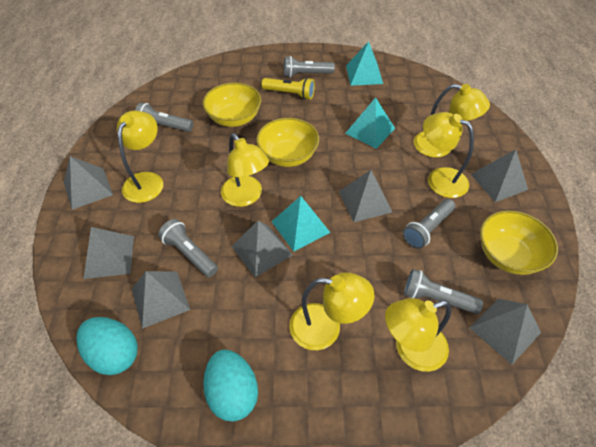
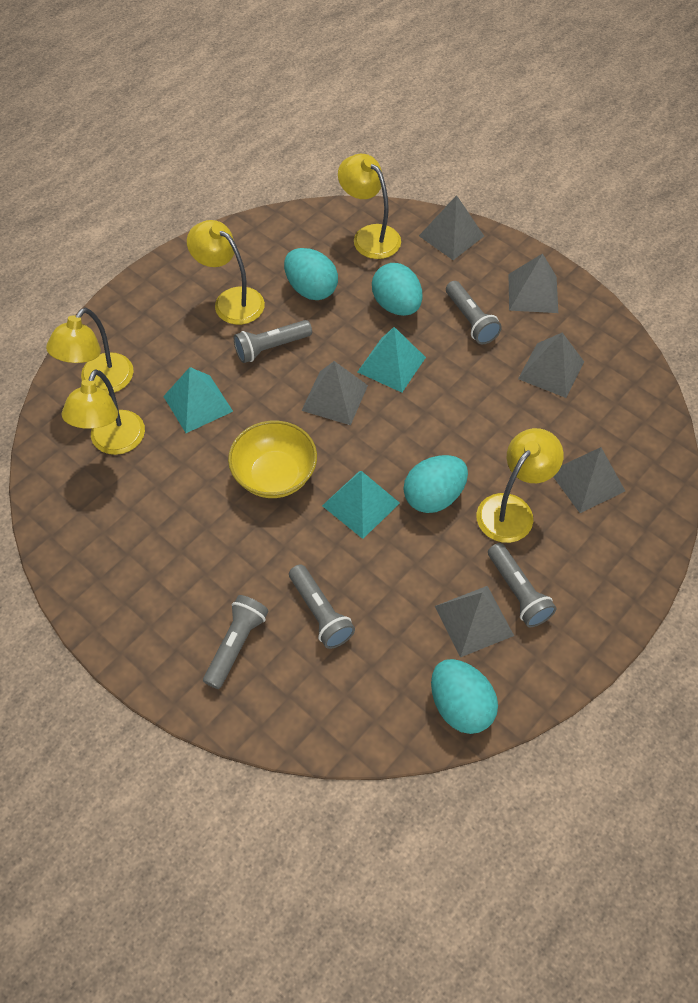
grey pyramid: 7 -> 6
turquoise egg: 2 -> 4
yellow bowl: 3 -> 1
yellow flashlight: 1 -> 0
yellow lamp: 6 -> 5

